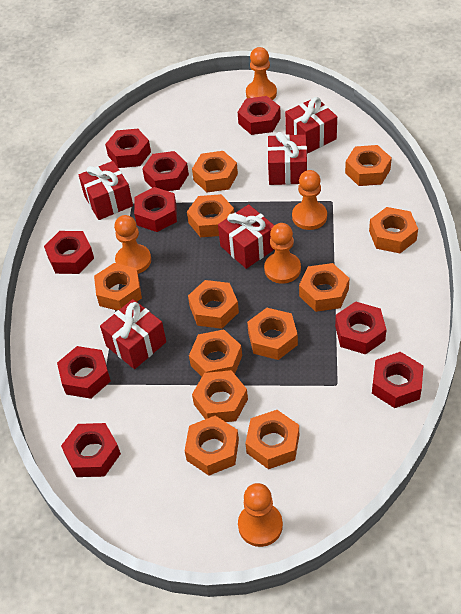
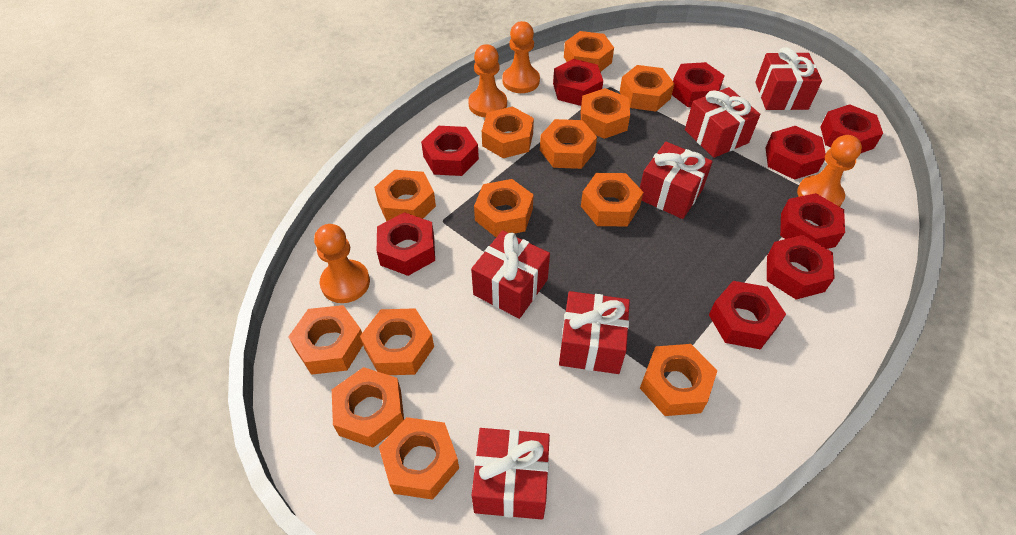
orange nut: 12 -> 13
orange pawn: 5 -> 4
red gift: 5 -> 6

